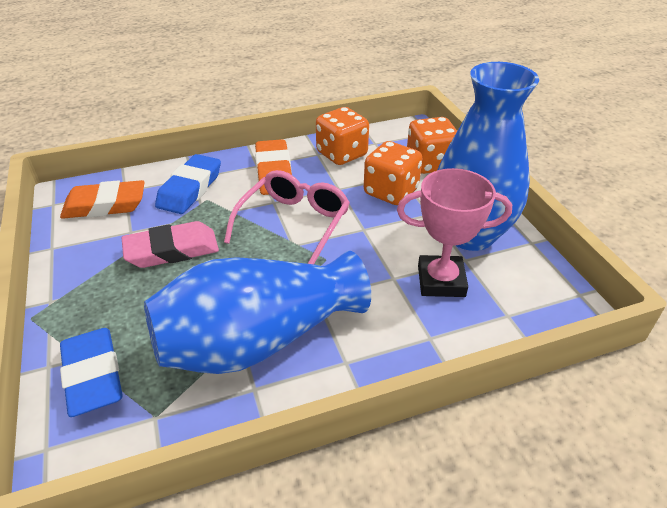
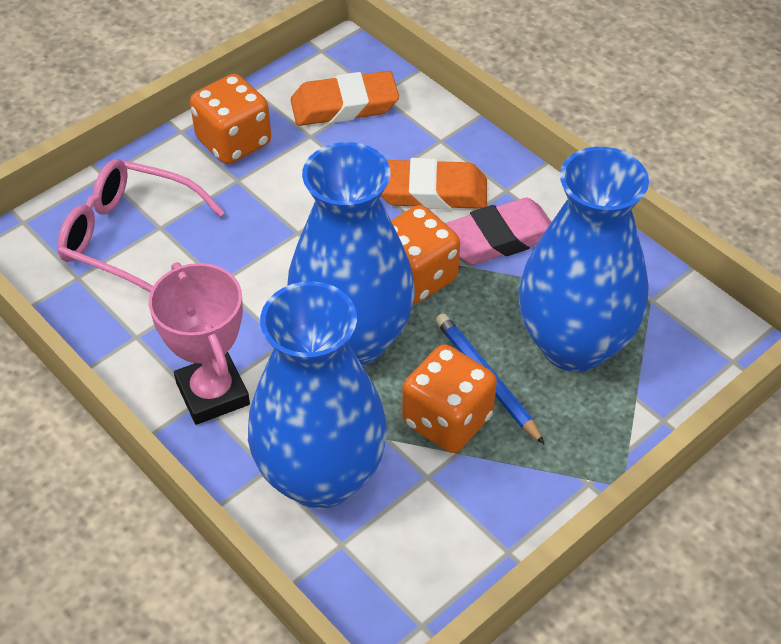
blue eraser: 2 -> 0
blue pencil: 0 -> 1
blue vase: 2 -> 3

